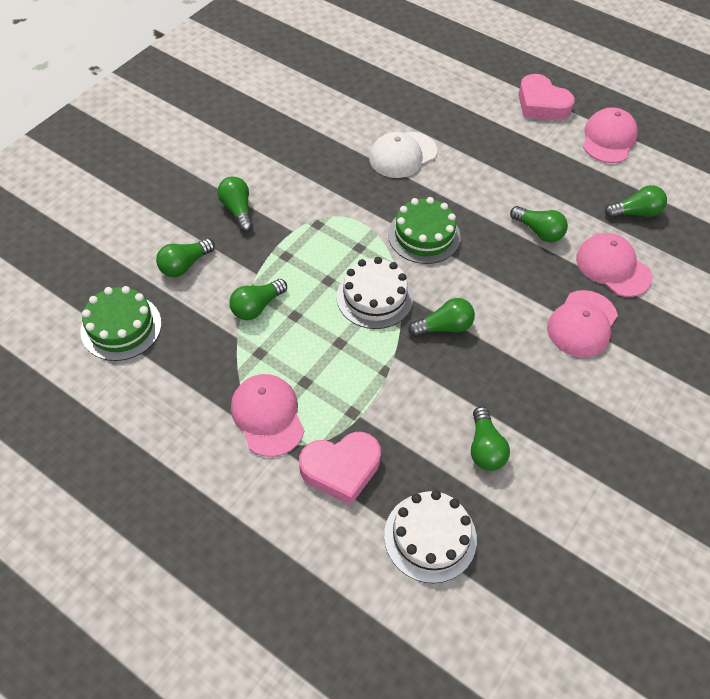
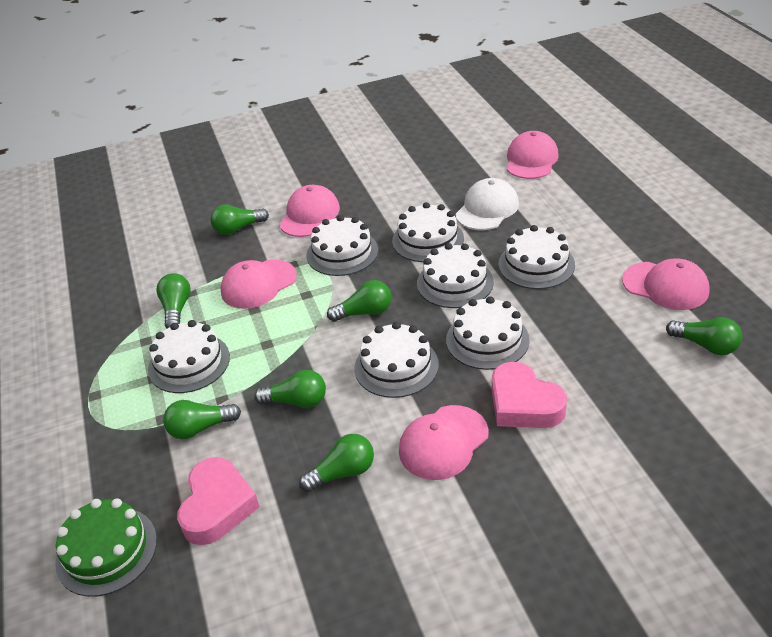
green cake: 2 -> 1
pink cap: 4 -> 5
white cake: 2 -> 7

